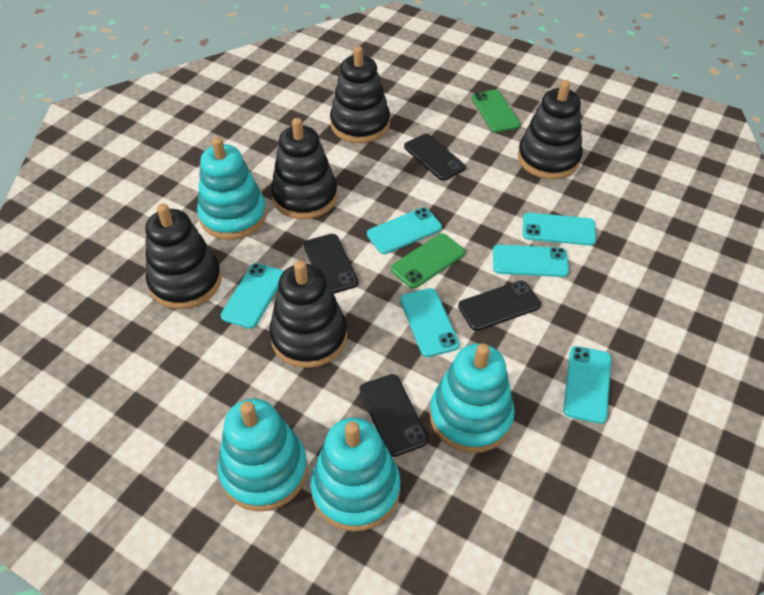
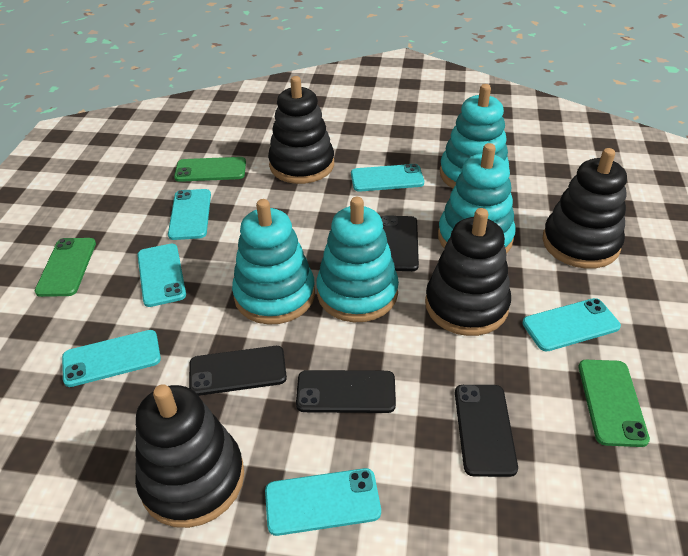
black stacking toy: 5 -> 4
green phone: 2 -> 3

